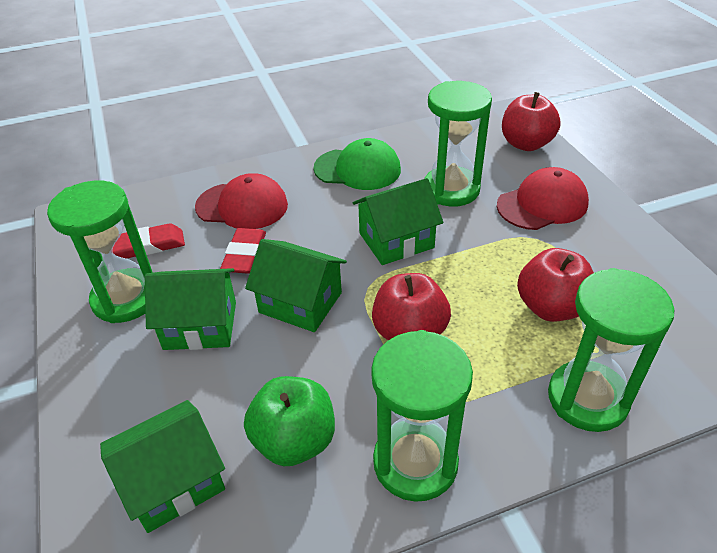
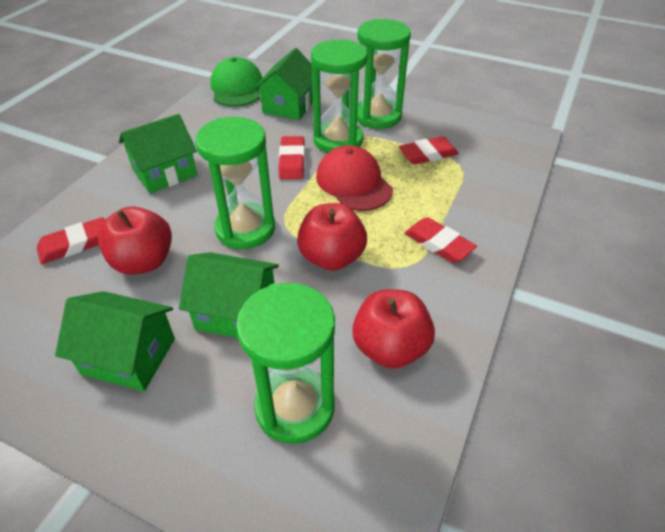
green apple: 1 -> 0
red cap: 2 -> 1
red eraser: 2 -> 4

